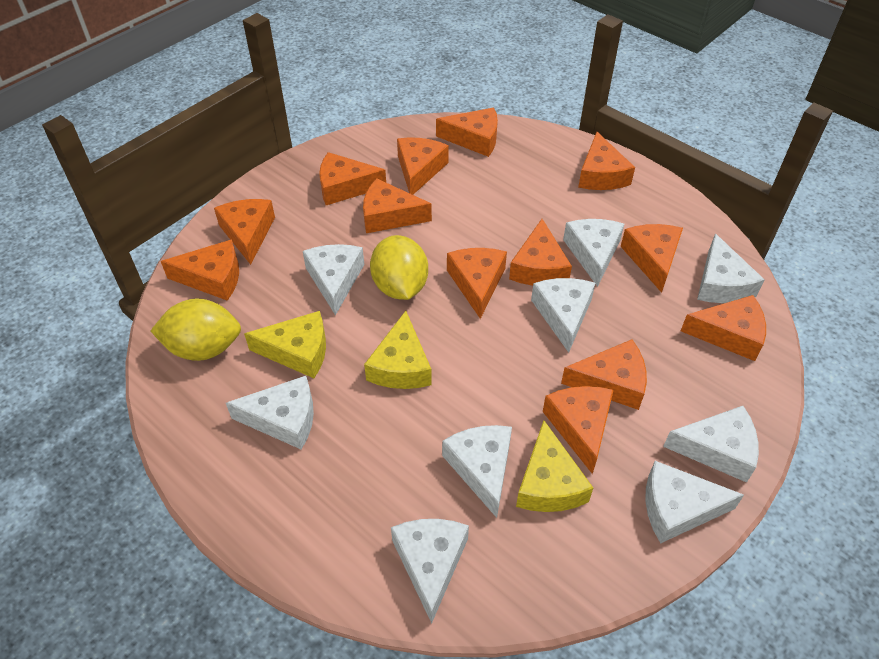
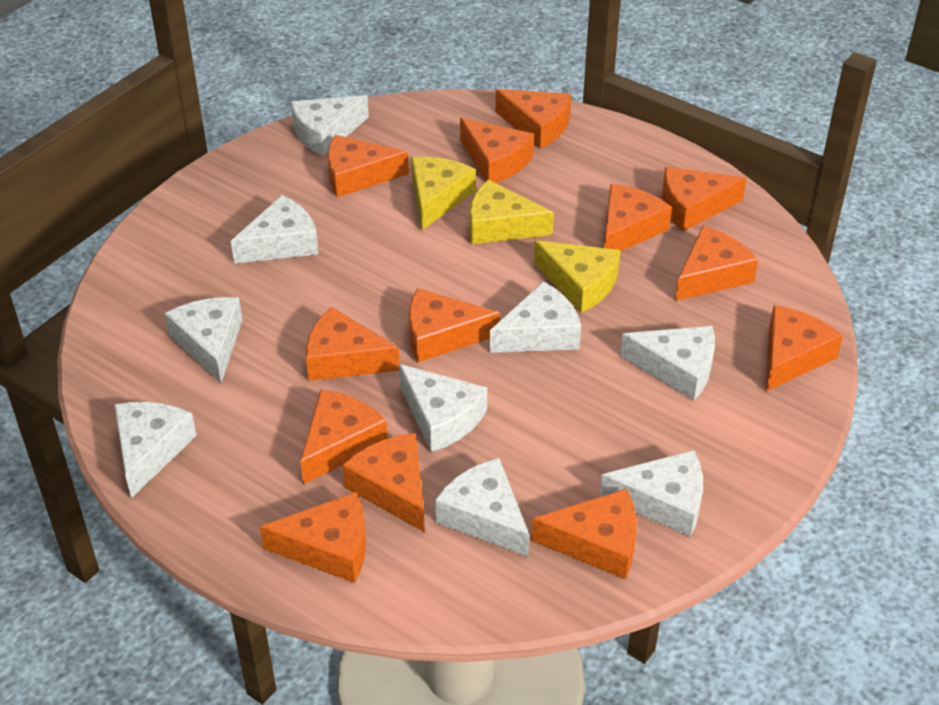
yellow lemon: 2 -> 0

